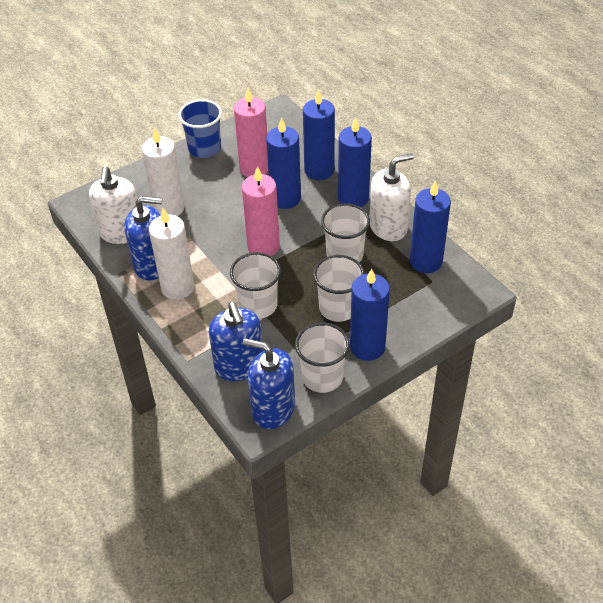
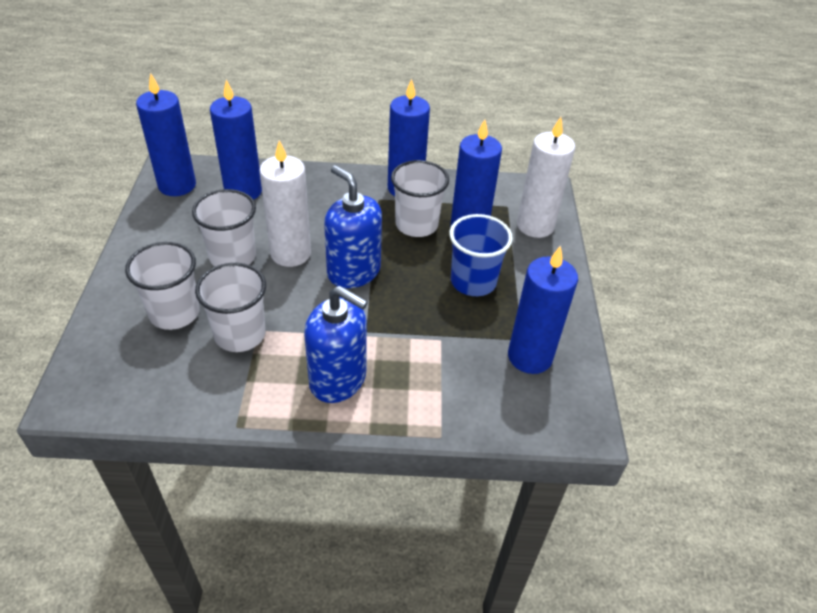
blue soap dispenser: 3 -> 2
pink candle: 2 -> 0
white soap dispenser: 2 -> 0

